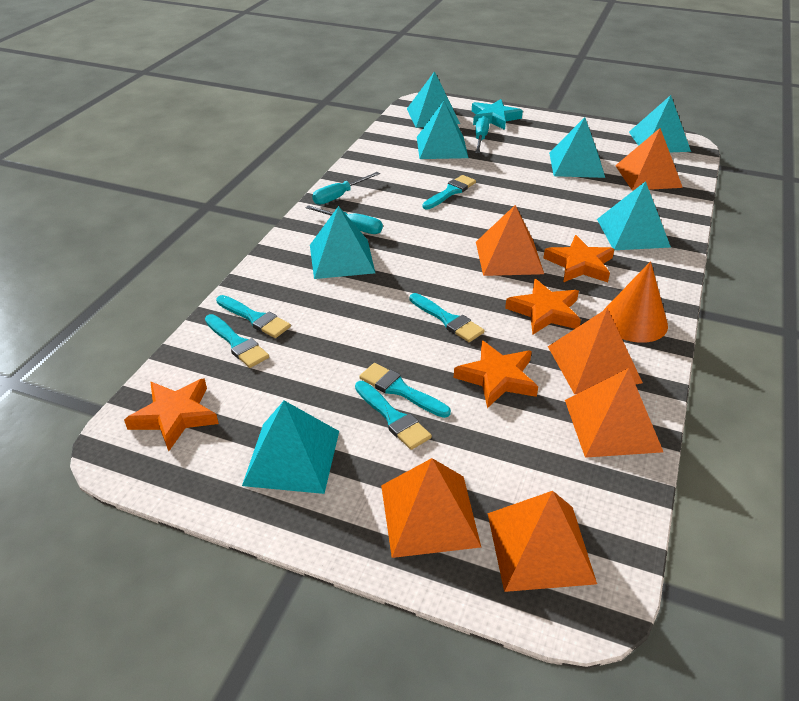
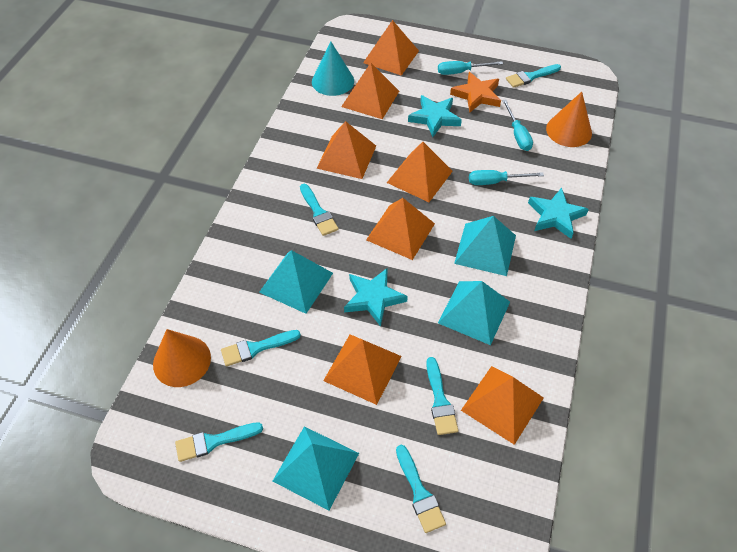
orange cone: 1 -> 2
orange pyramid: 6 -> 7
orange star: 4 -> 1
turquoise cone: 0 -> 1
turquoise pyramid: 7 -> 4
turquoise star: 1 -> 3

